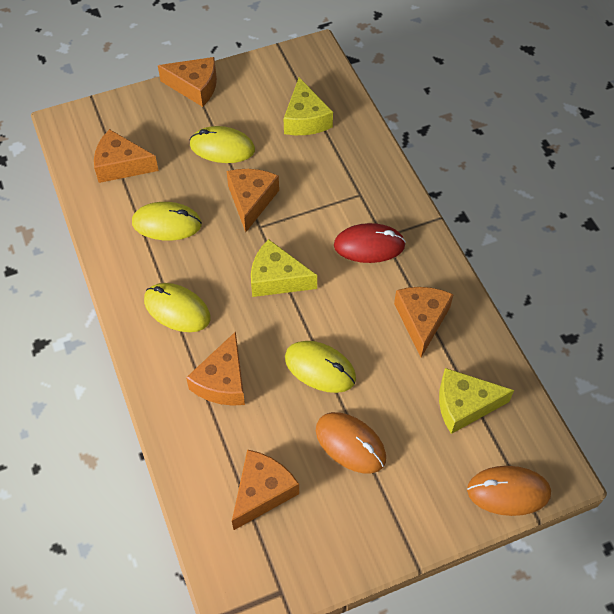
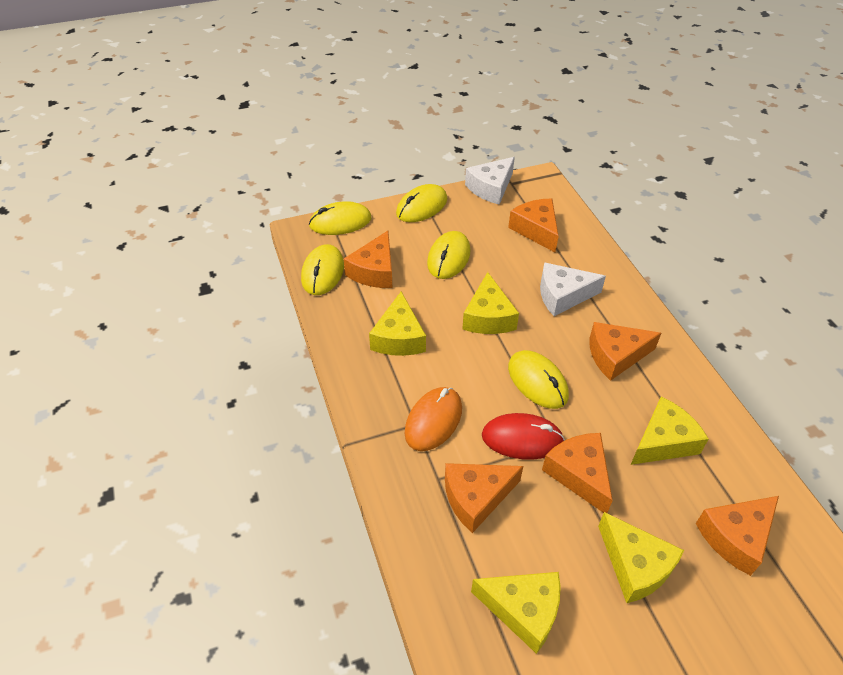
orange mouse: 2 -> 1
white cheese: 0 -> 2
yellow cheese: 3 -> 5
yellow mouse: 4 -> 5

